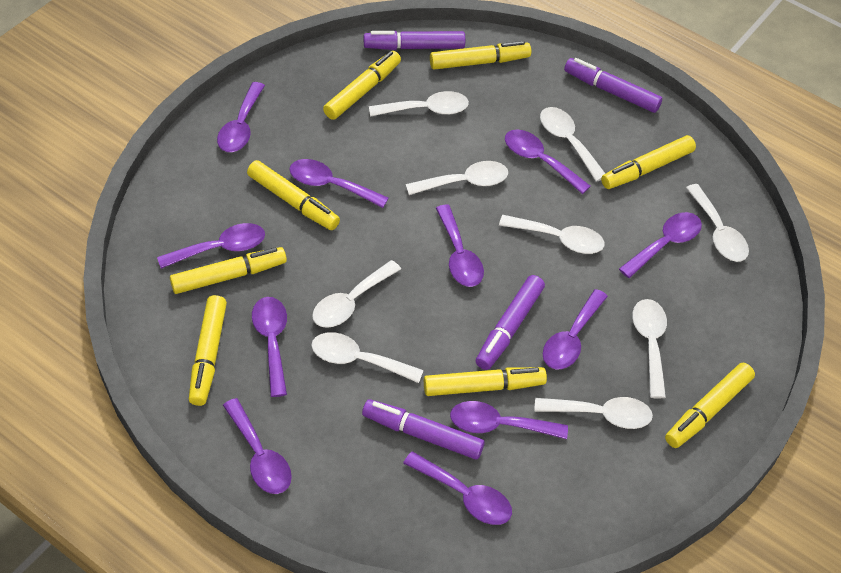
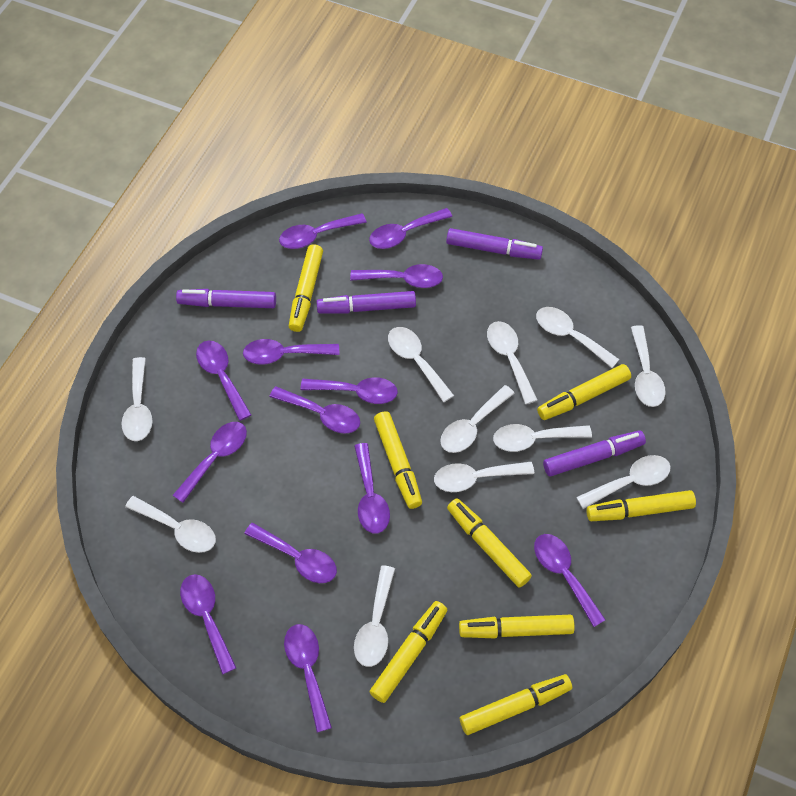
purple spoon: 11 -> 13
white spoon: 9 -> 11

